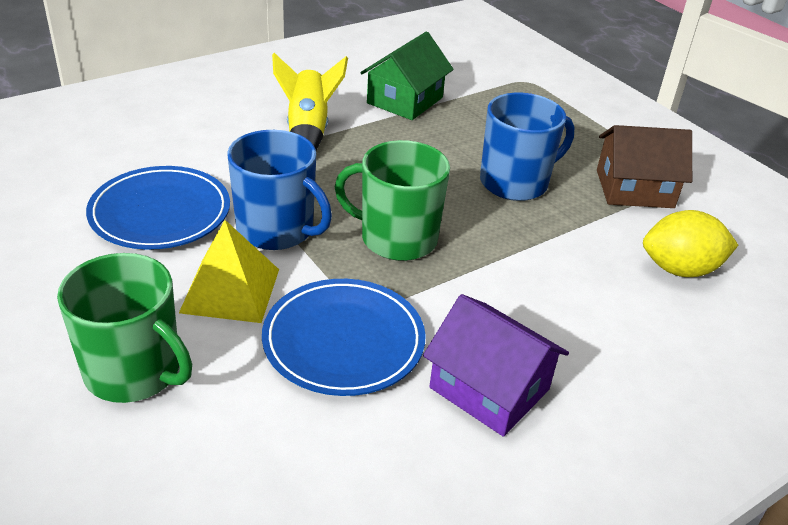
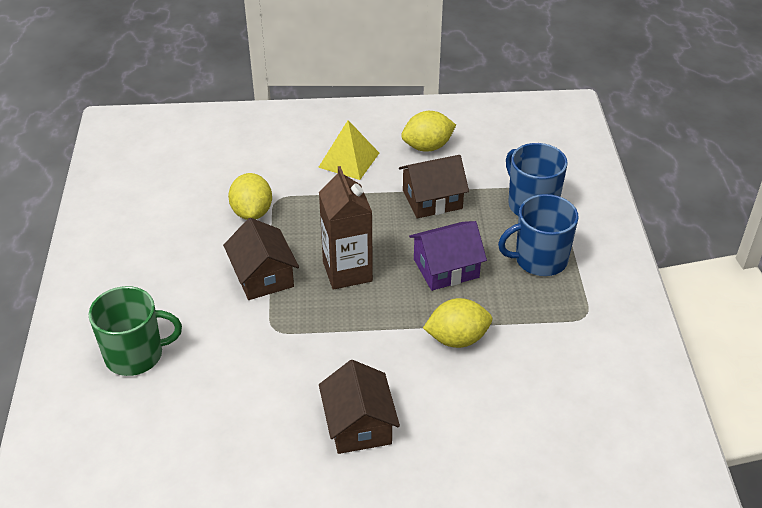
blue plate: 2 -> 0
brown carton: 0 -> 1
brown house: 1 -> 3
green house: 1 -> 0
green mug: 2 -> 1
yellow lemon: 1 -> 3
yellow rocket: 1 -> 0

